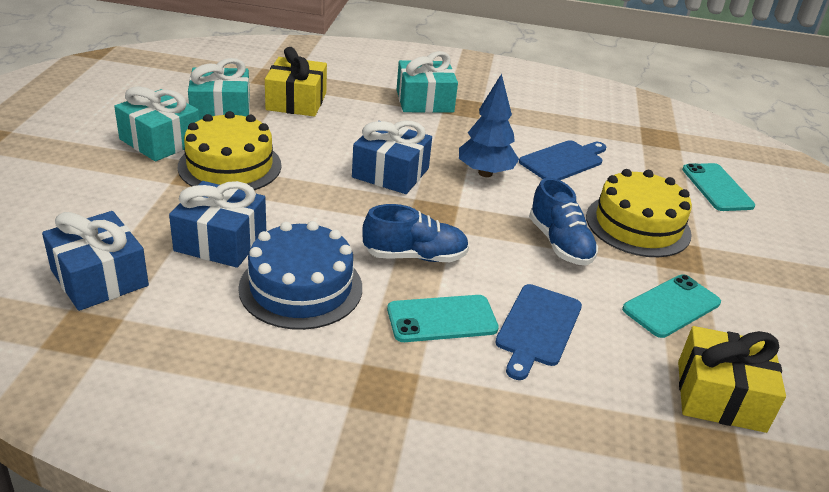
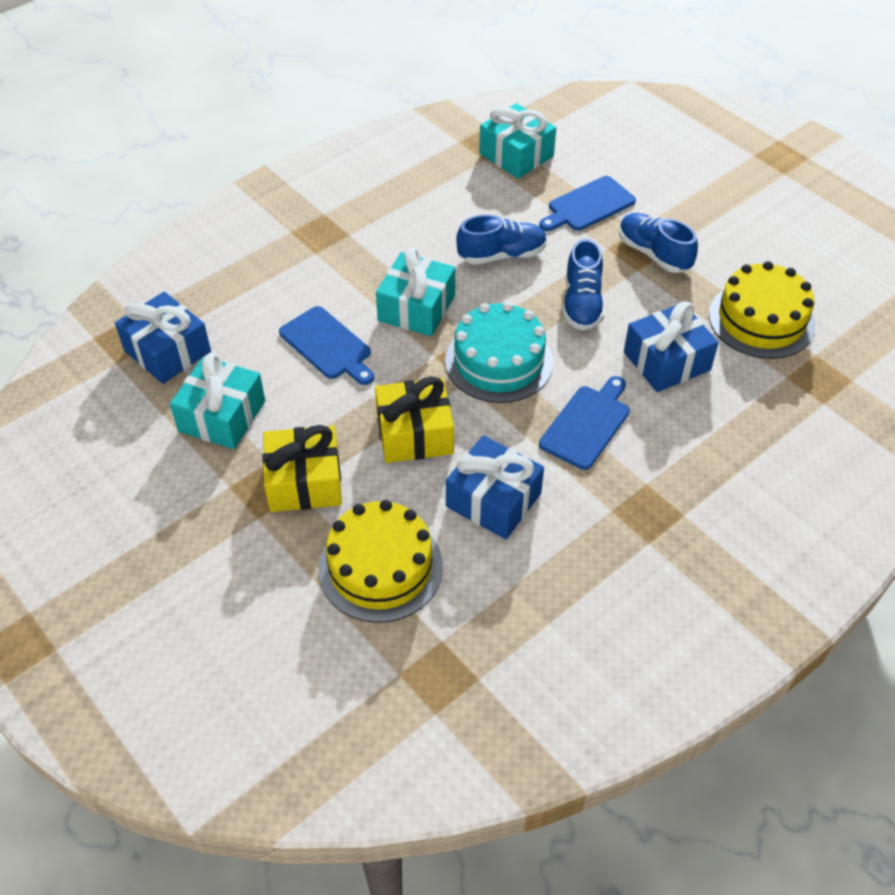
blue cake: 1 -> 0
blue cutting board: 2 -> 3
blue shoe: 2 -> 3
blue tree: 1 -> 0
turquoise cake: 0 -> 1
turquoise phone: 3 -> 0

